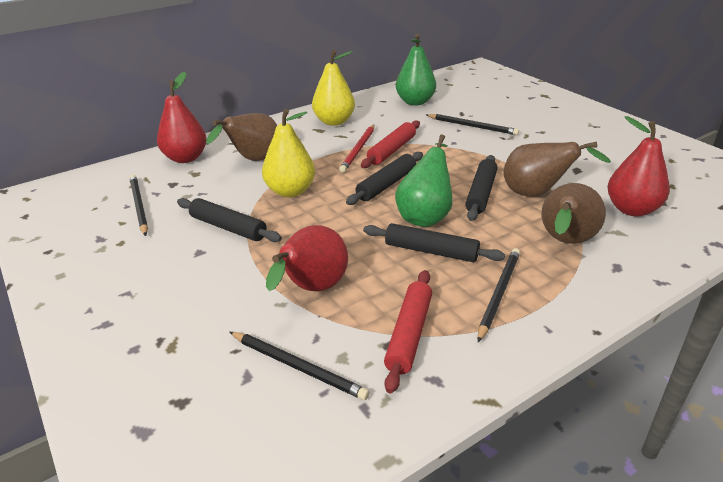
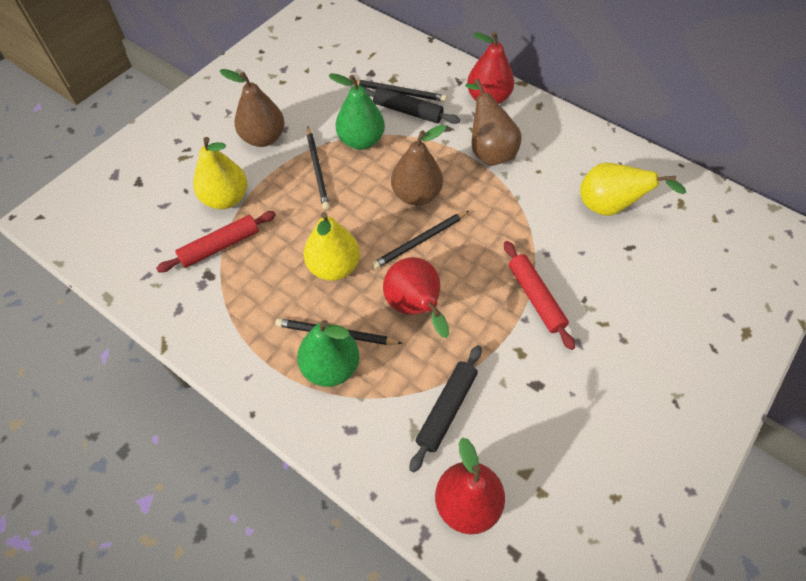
black rolling pin: 4 -> 2
red pencil: 1 -> 0
yellow pear: 2 -> 3

